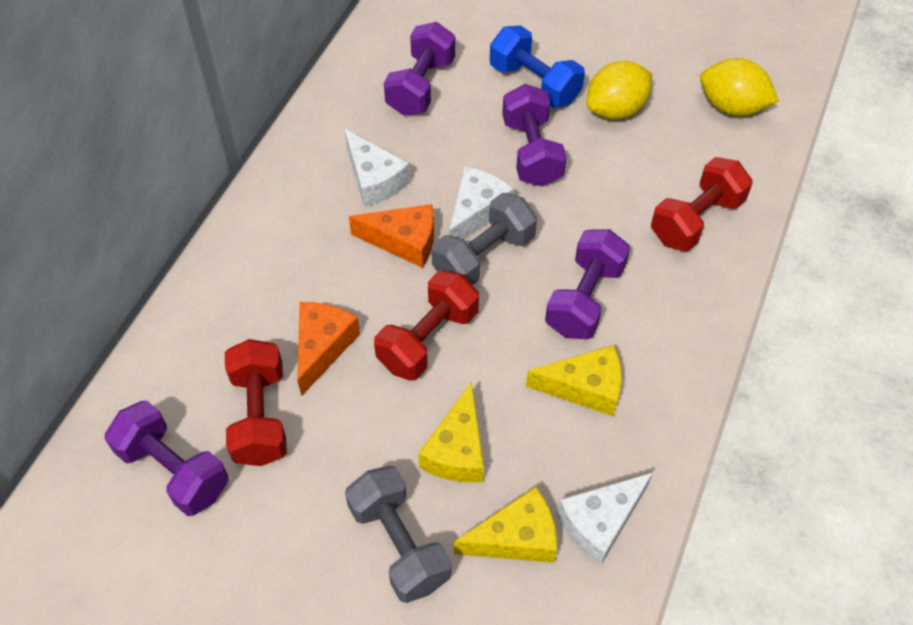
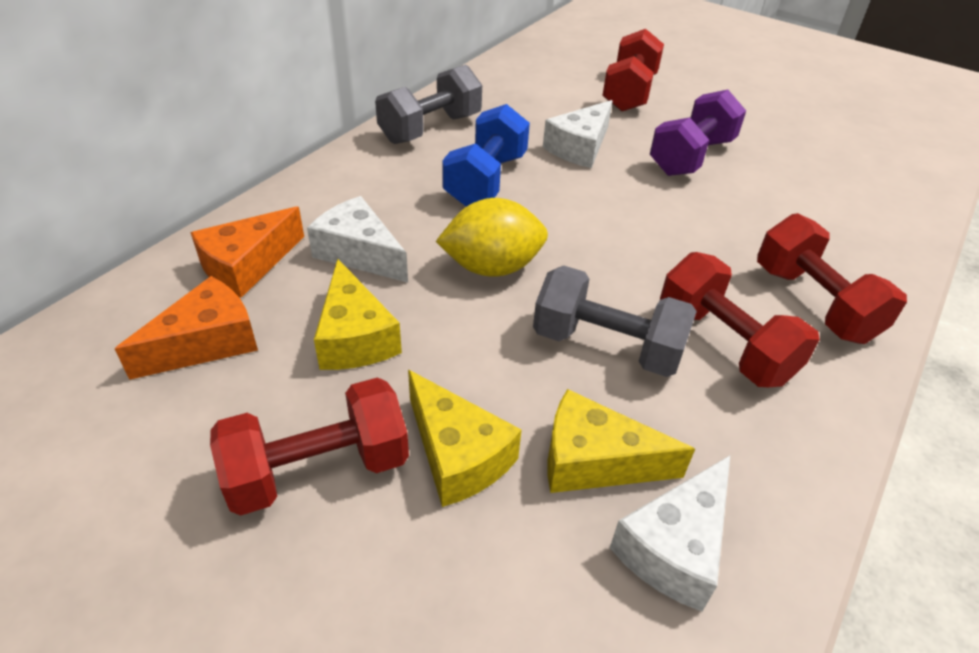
purple dumbbell: 4 -> 1
red dumbbell: 3 -> 4
yellow lemon: 2 -> 1

